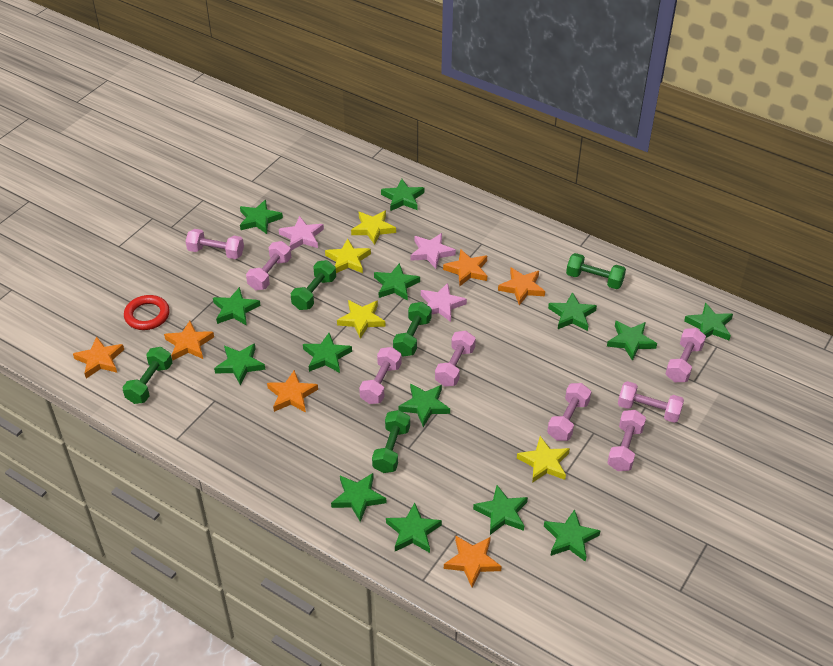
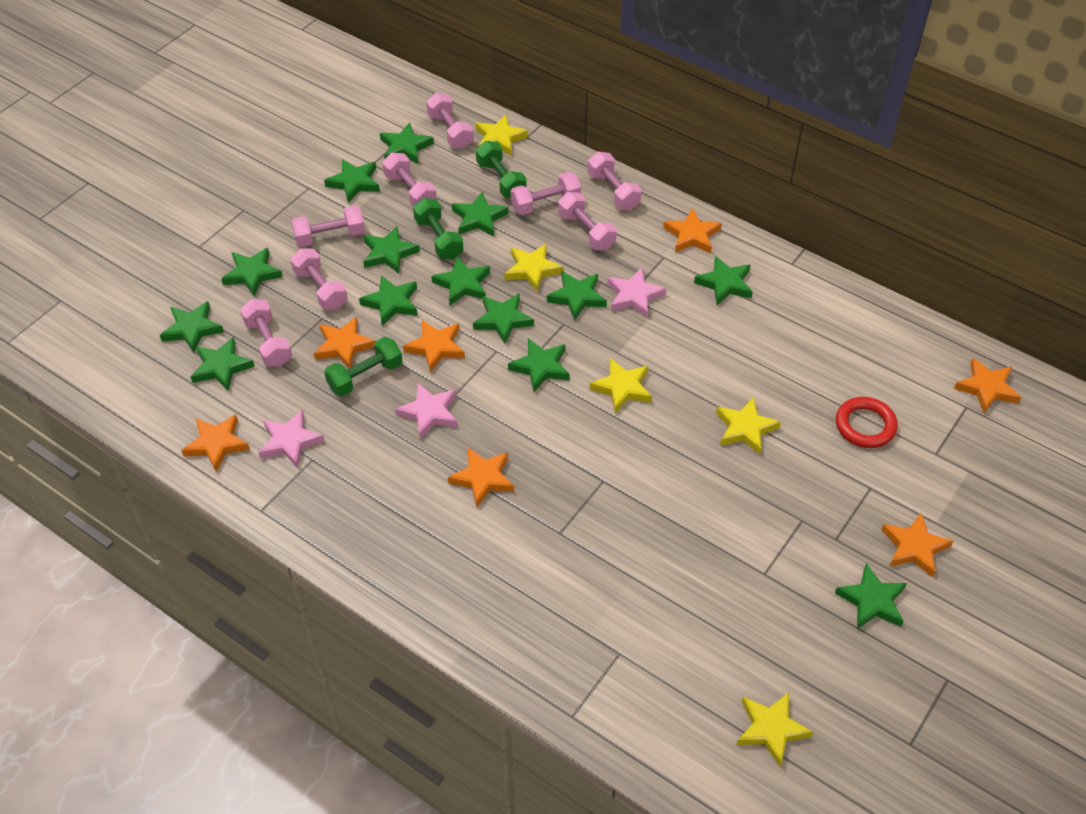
green dumbbell: 5 -> 3
orange star: 6 -> 7
yellow star: 4 -> 5

